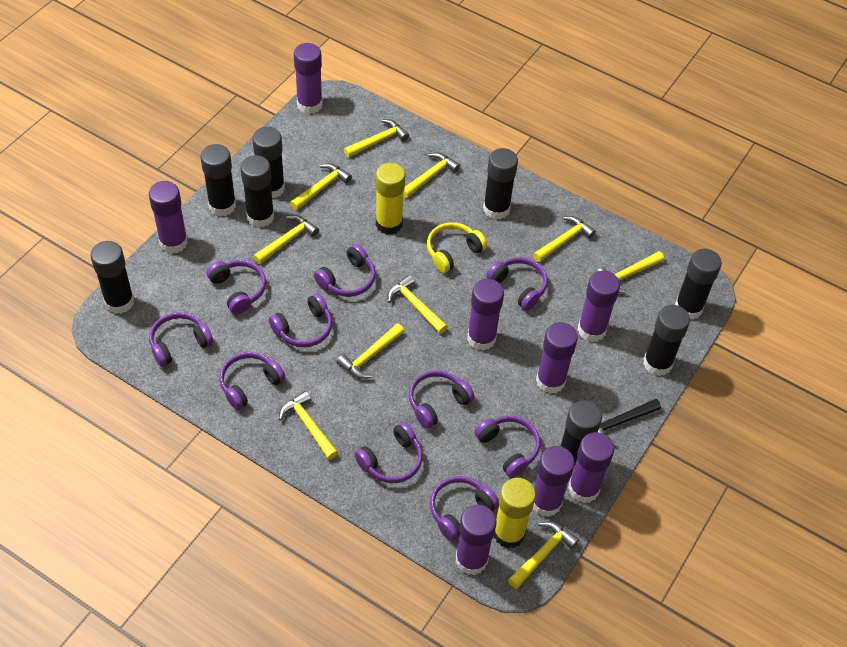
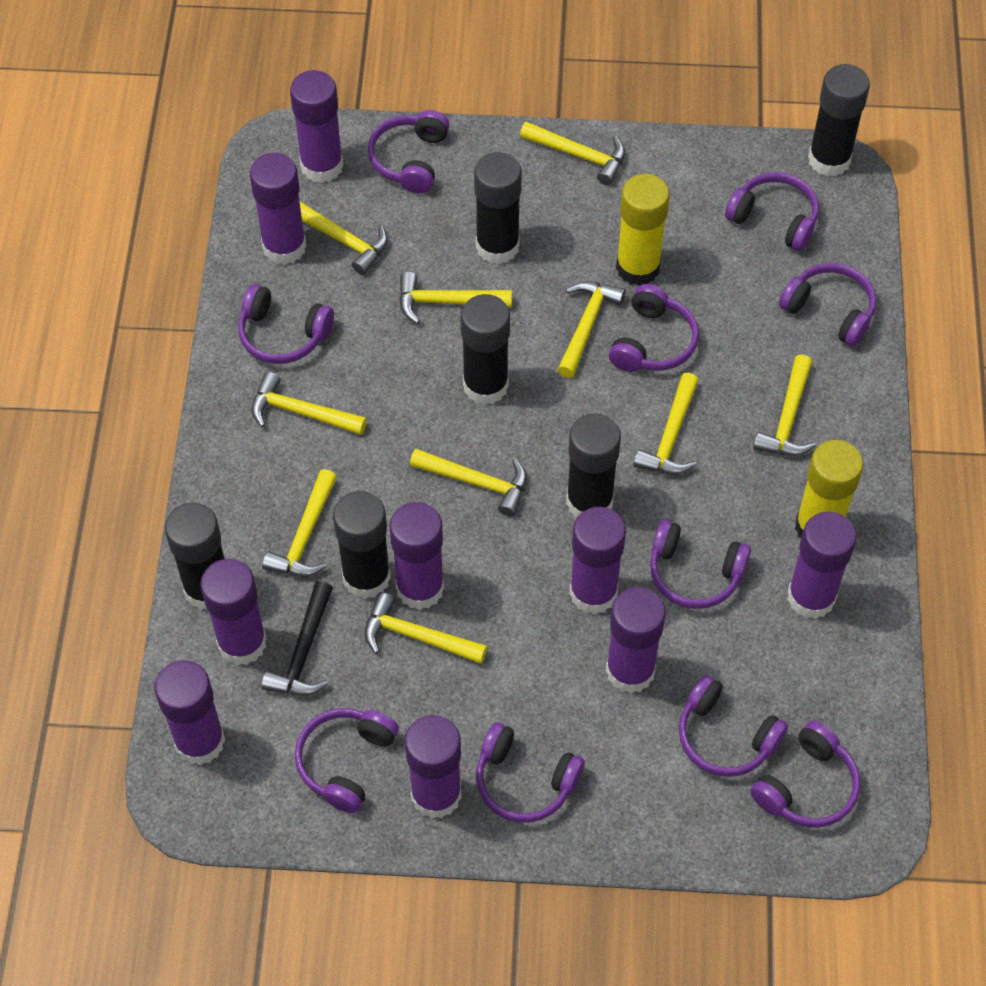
black glue stick: 8 -> 6
purple glue stick: 8 -> 9
yellow headphones: 1 -> 0

